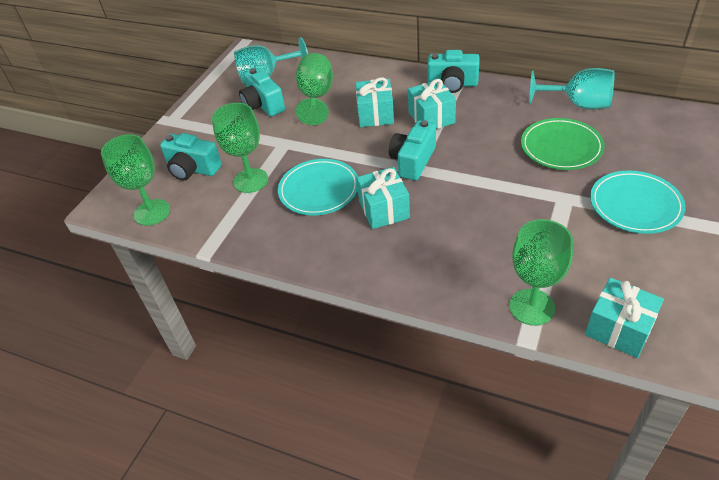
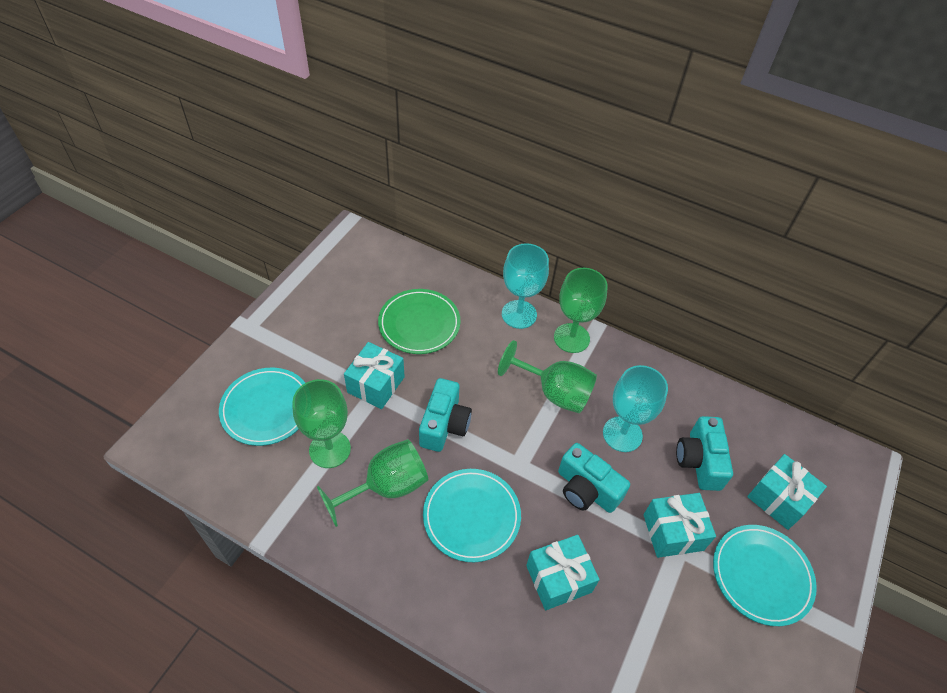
turquoise camera: 4 -> 3
turquoise plate: 2 -> 3

